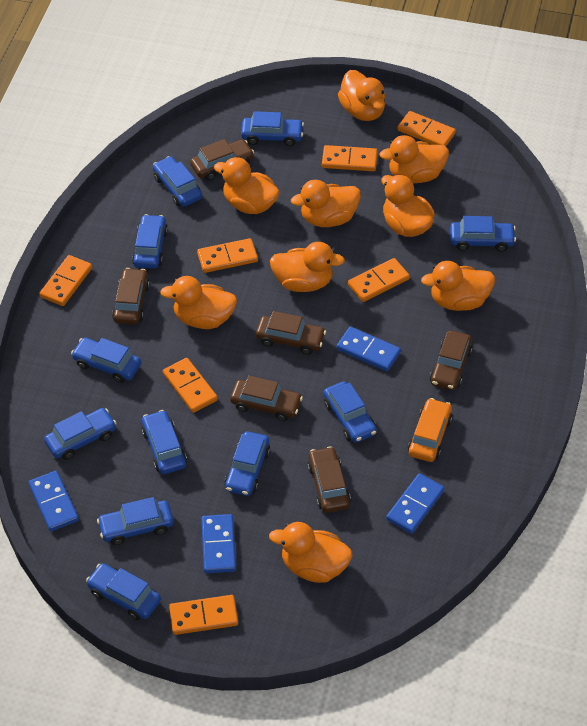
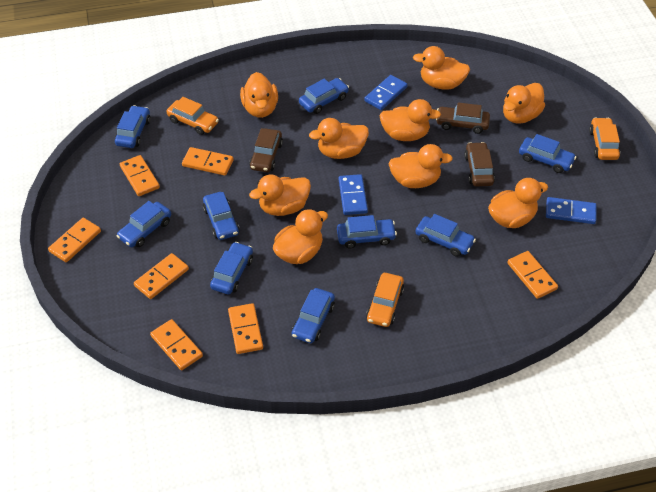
blue car: 11 -> 9
blue domino: 4 -> 3
brown car: 6 -> 3
orange car: 1 -> 3

